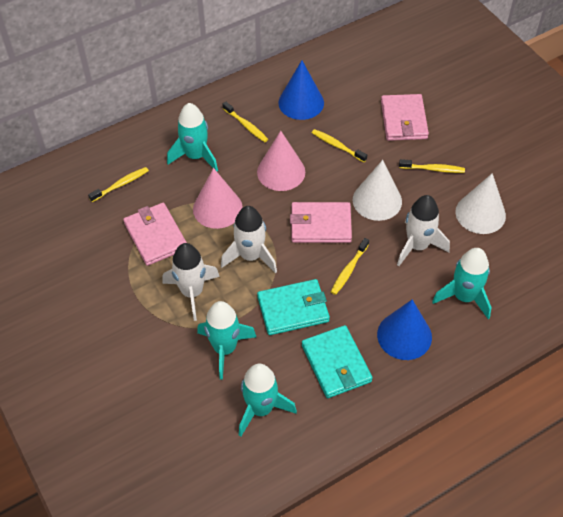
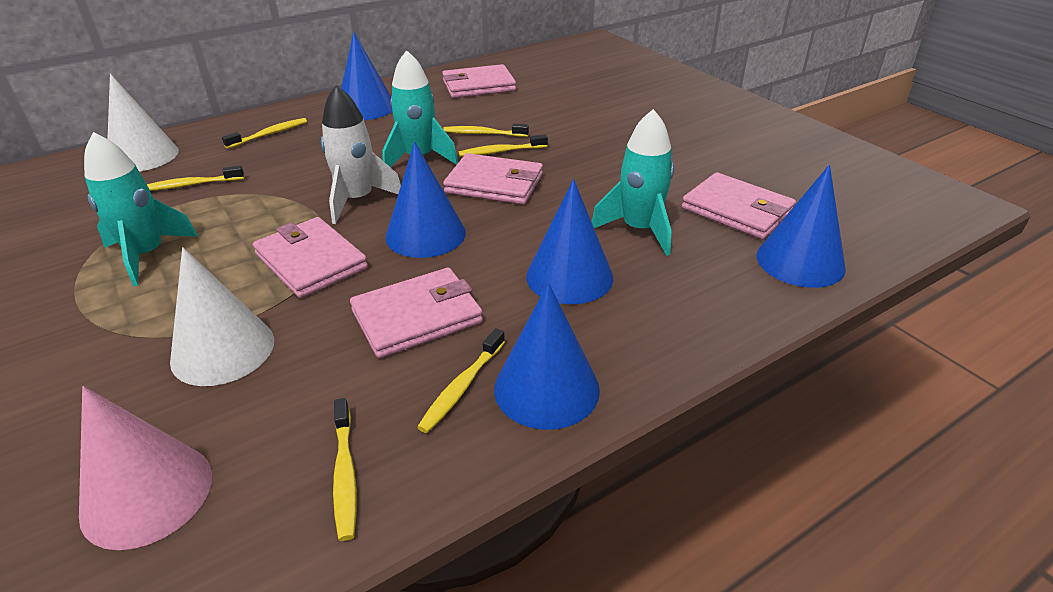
blue cone: 2 -> 5
pink cone: 2 -> 1
pink wallet: 3 -> 5
turquoise rocket: 4 -> 3
turquoise wallet: 2 -> 0
white rocket: 3 -> 1
yellow toothbrush: 5 -> 6

